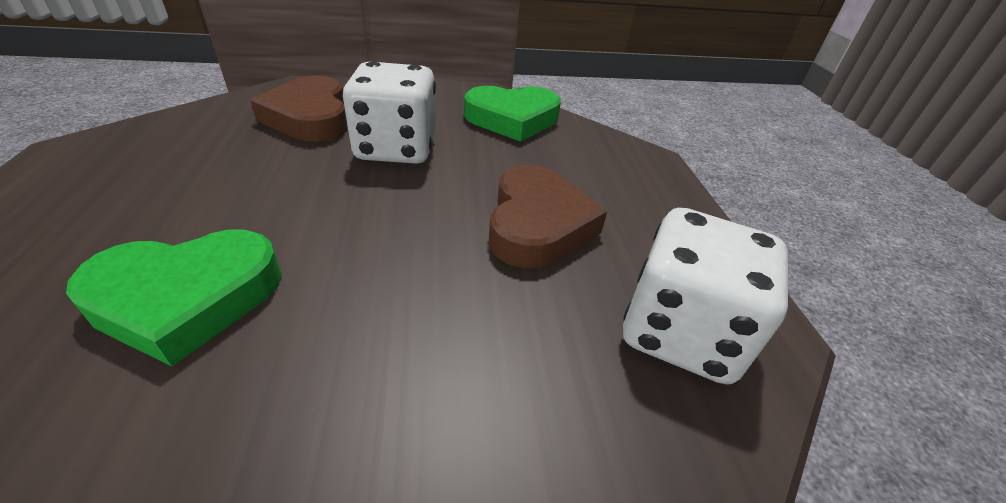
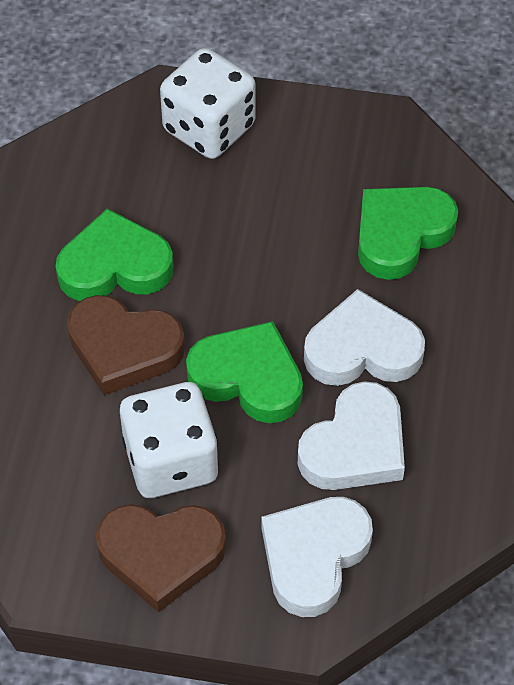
green heart: 2 -> 3
white heart: 0 -> 3

